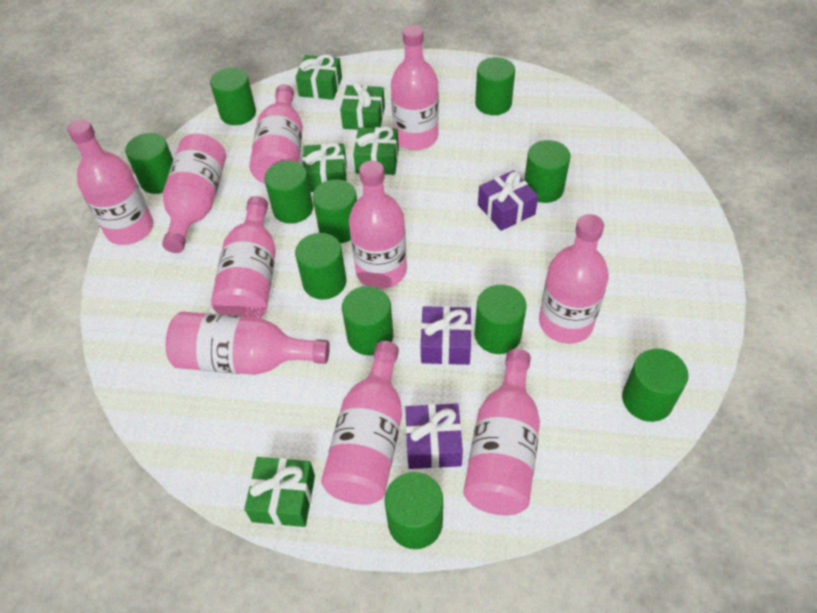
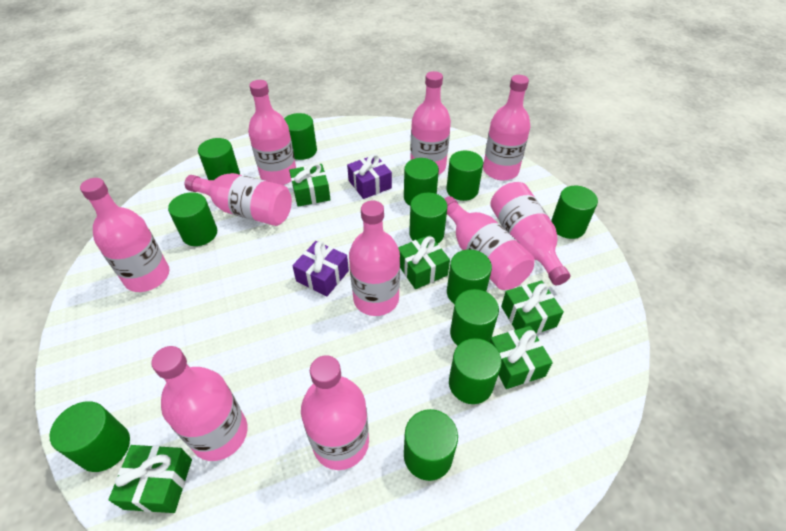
green cylinder: 11 -> 12
purple gift: 3 -> 2

